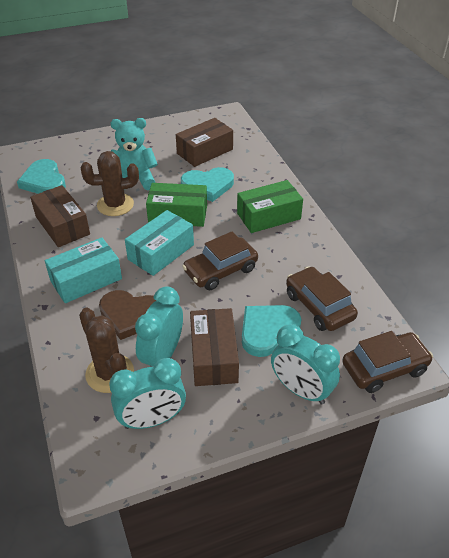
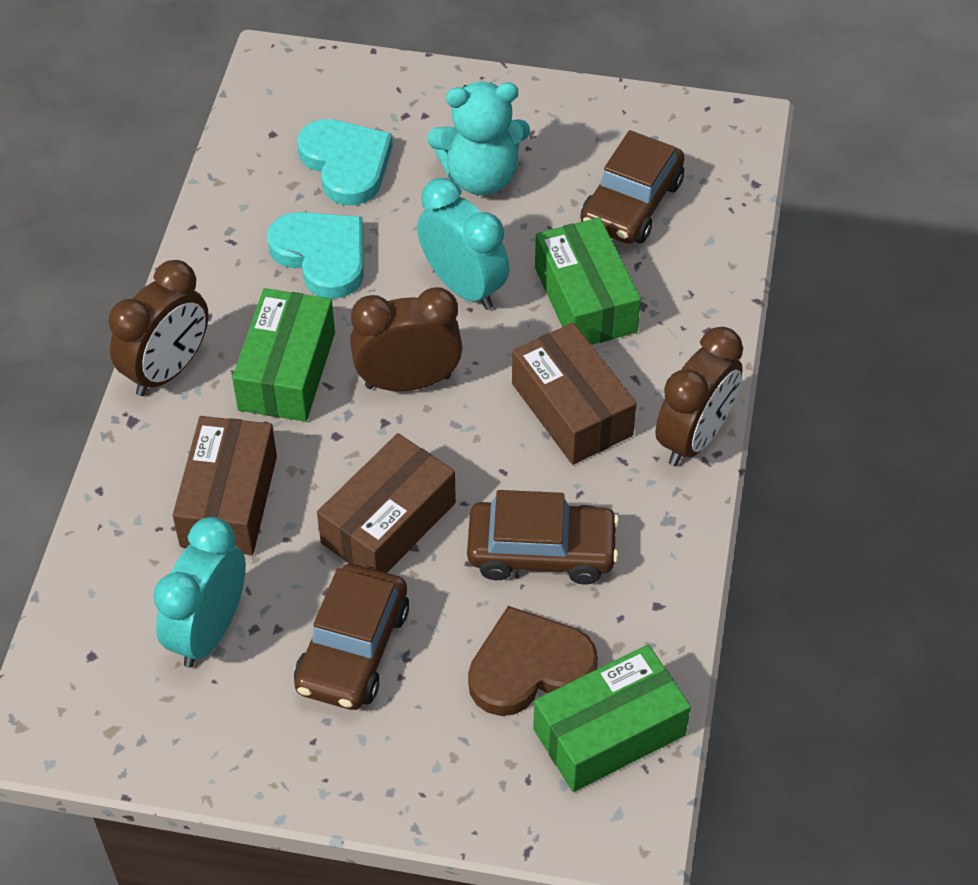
brown cactus: 2 -> 0
brown clock: 0 -> 3
green box: 2 -> 3
turquoise box: 2 -> 0
turquoise clock: 3 -> 2
turquoise heart: 3 -> 2

